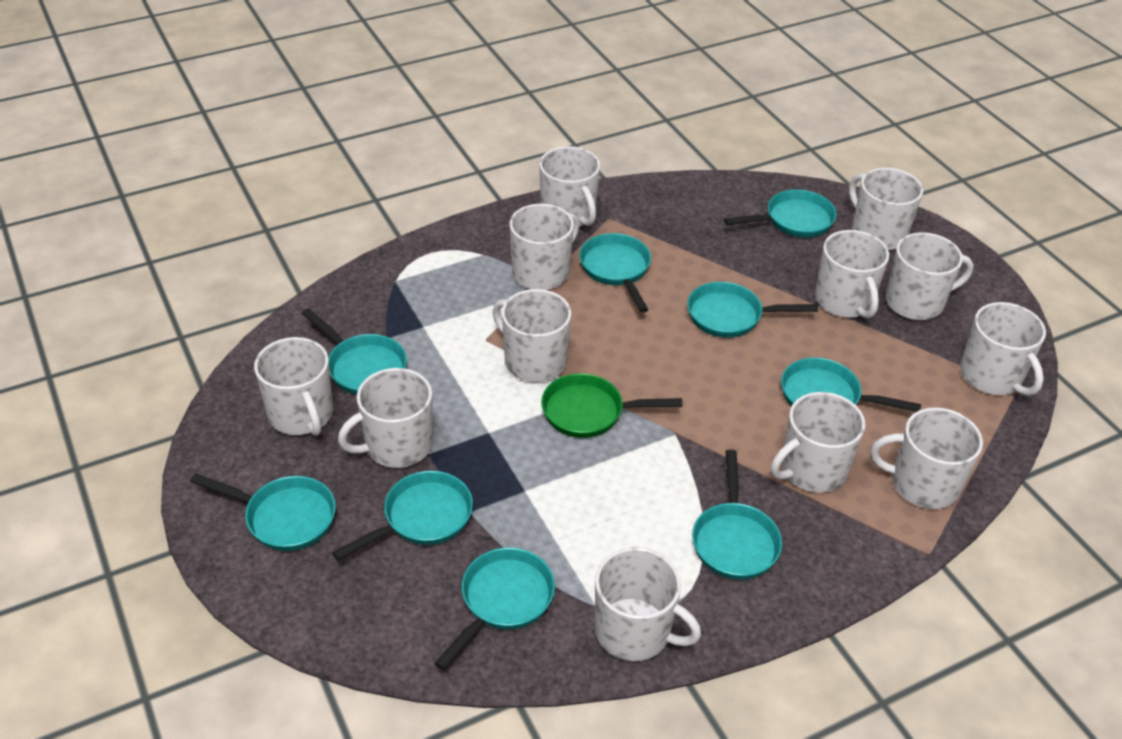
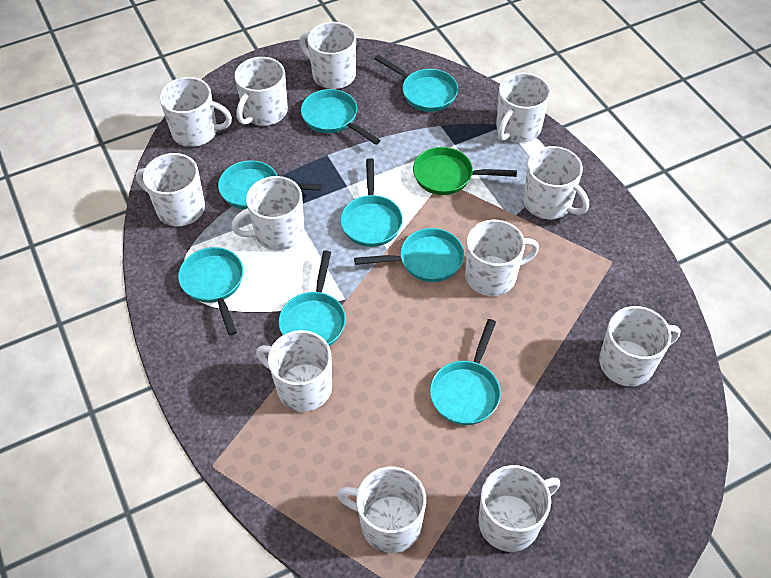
turquoise pan: 9 -> 8

